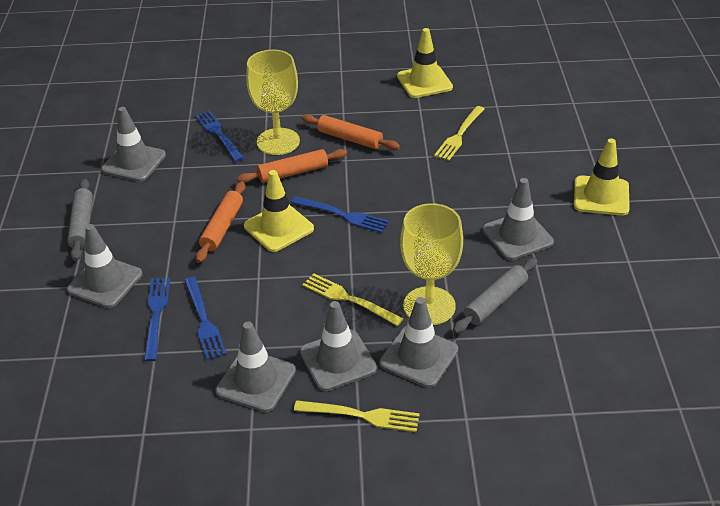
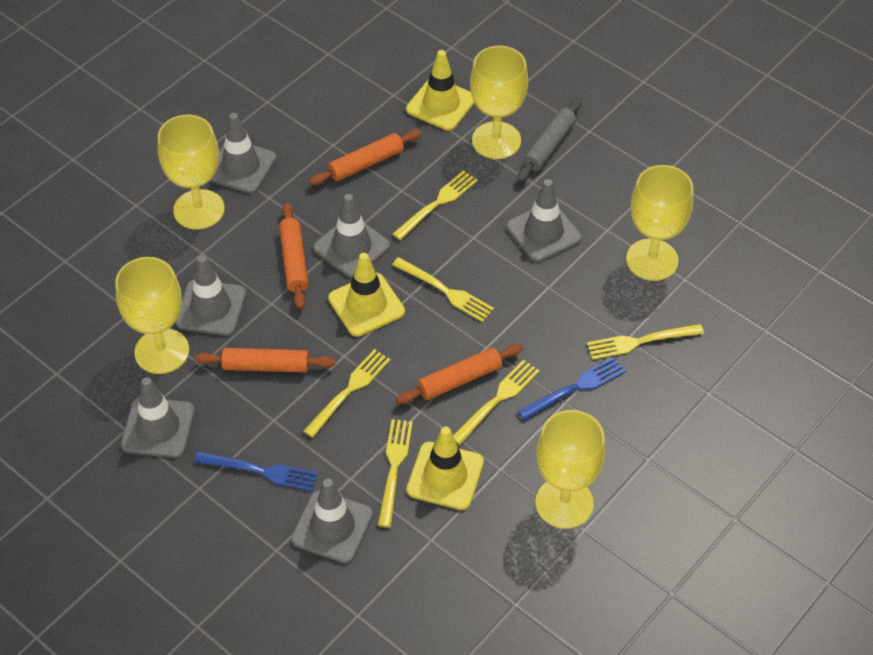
blue fork: 4 -> 2
grey rolling pin: 2 -> 1
orange rolling pin: 3 -> 4
yellow fork: 3 -> 6
yellow goblet: 2 -> 5

